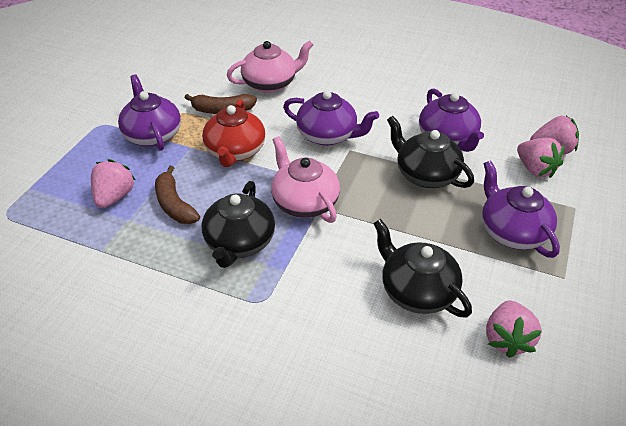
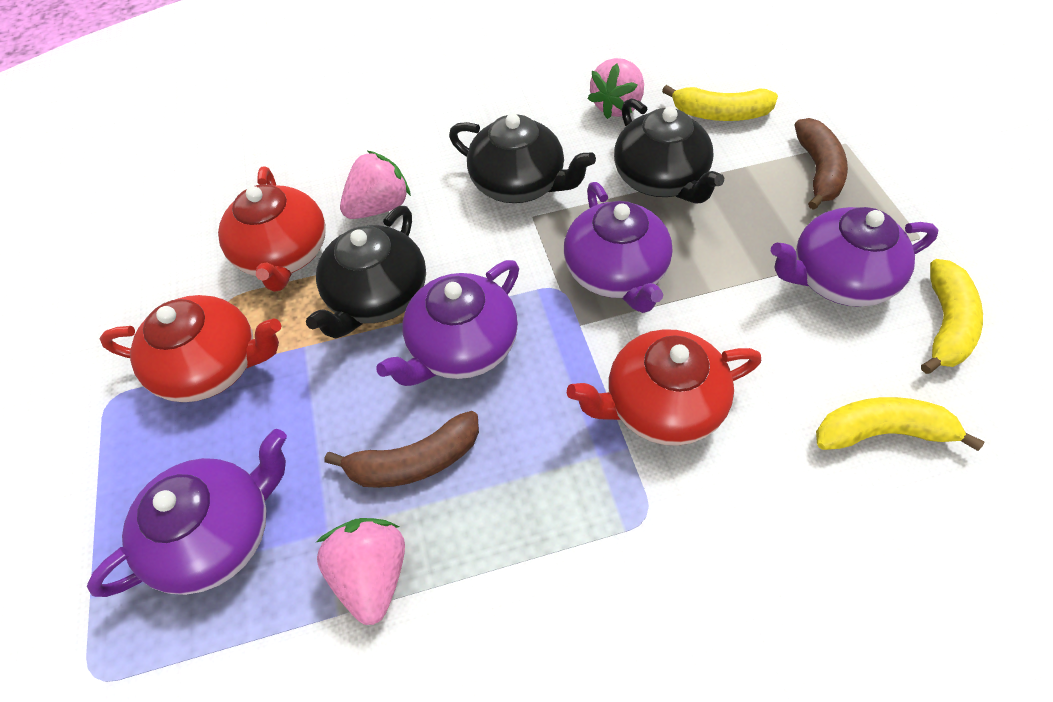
pink strawberry: 4 -> 3
pink teapot: 2 -> 0
red teapot: 1 -> 3
yellow banana: 0 -> 3

